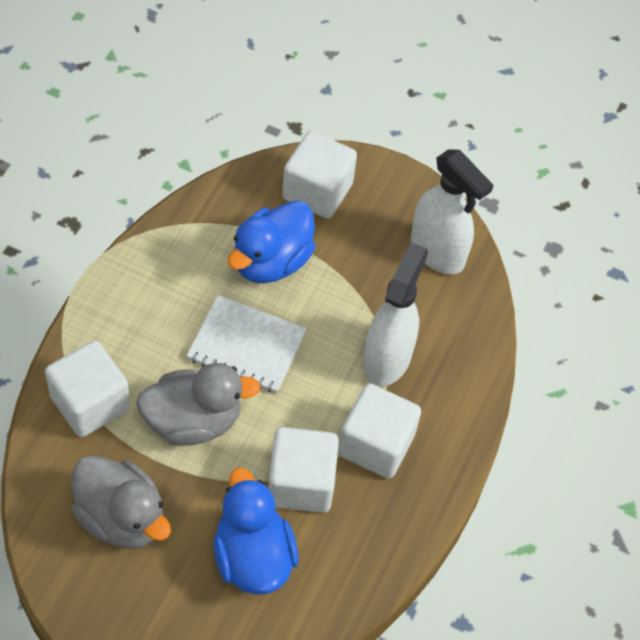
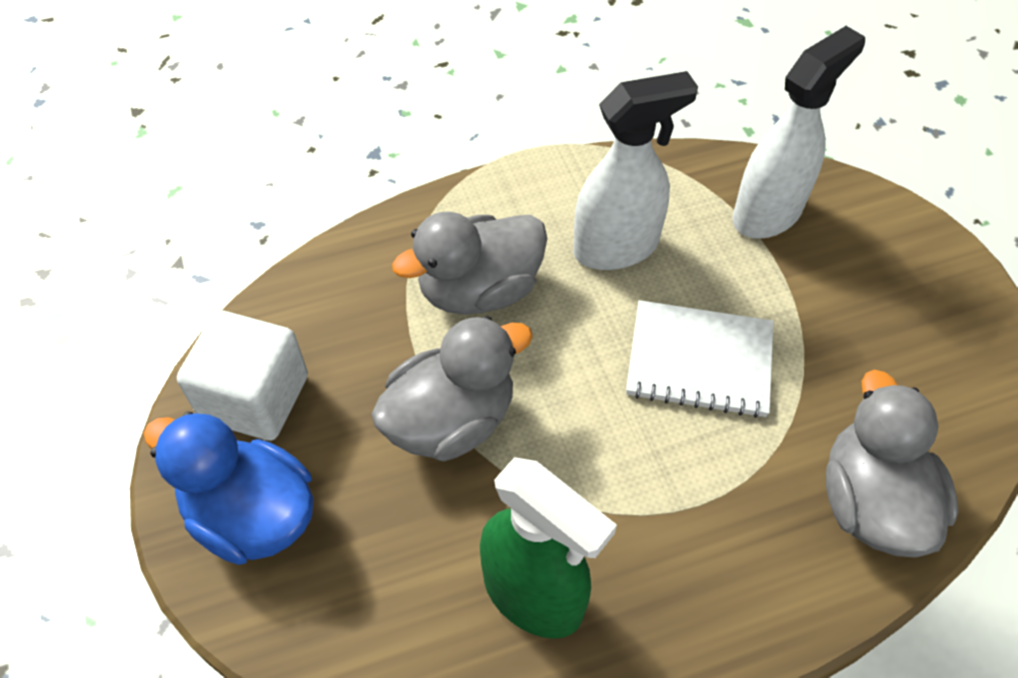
blue duck: 2 -> 1
green spray bottle: 0 -> 1
grey duck: 2 -> 3
white cube: 4 -> 1

